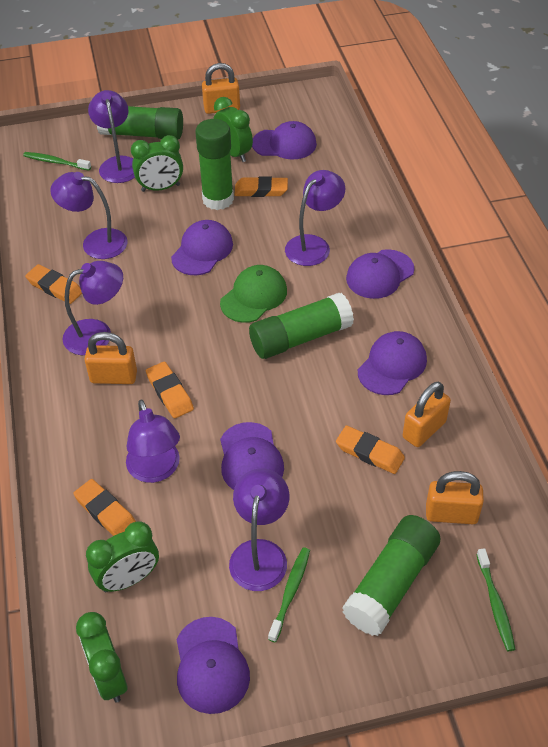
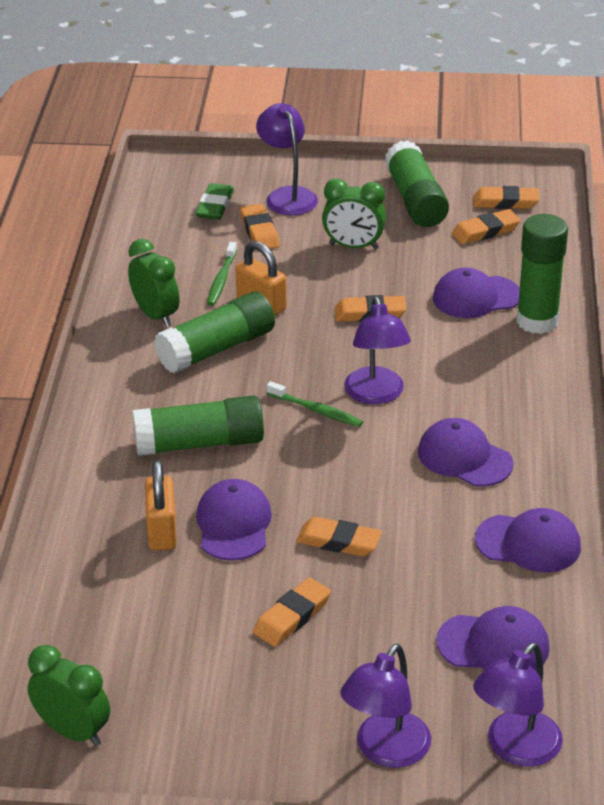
green cap: 1 -> 0
green clock: 4 -> 3
green eraser: 0 -> 1
green toothbrush: 3 -> 2
orange eraser: 5 -> 6
orange padlock: 4 -> 2
purple cap: 6 -> 5
purple lamp: 6 -> 4

